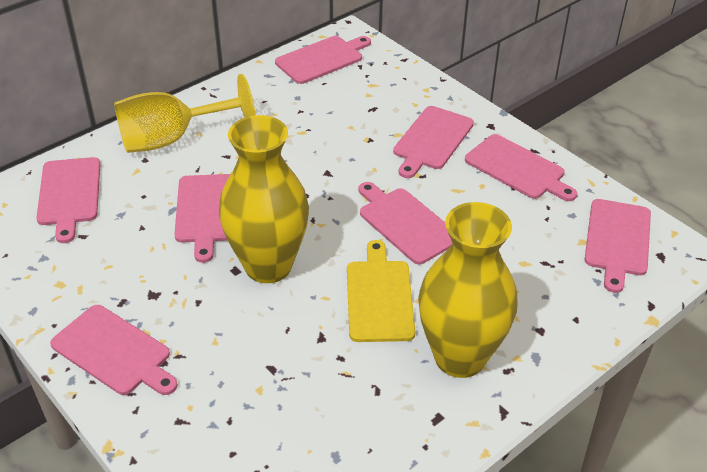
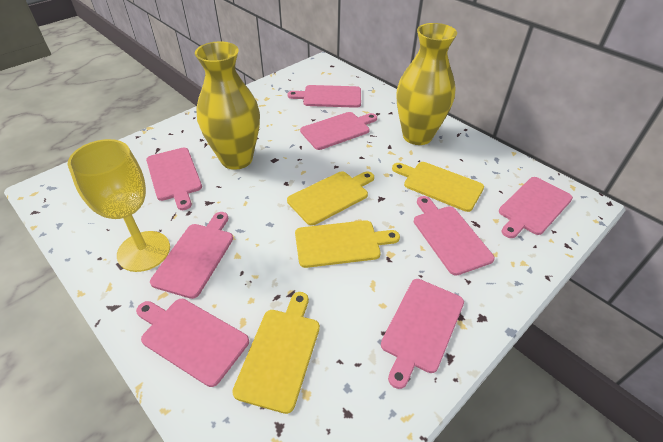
yellow cutting board: 1 -> 4

